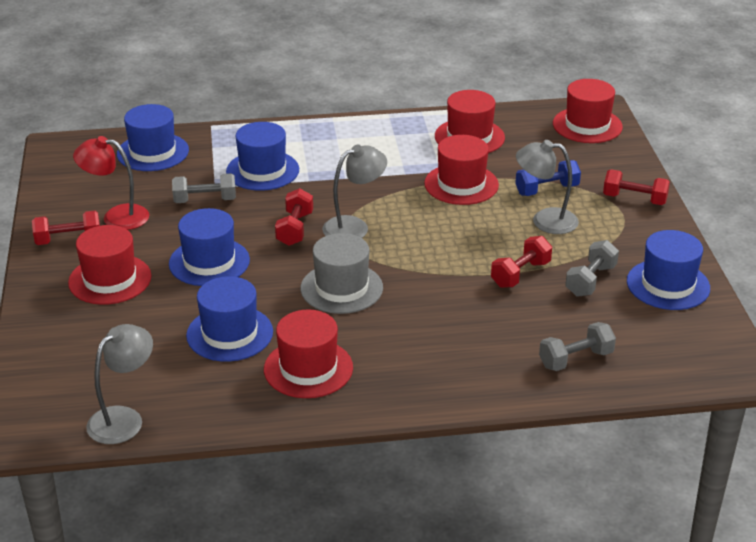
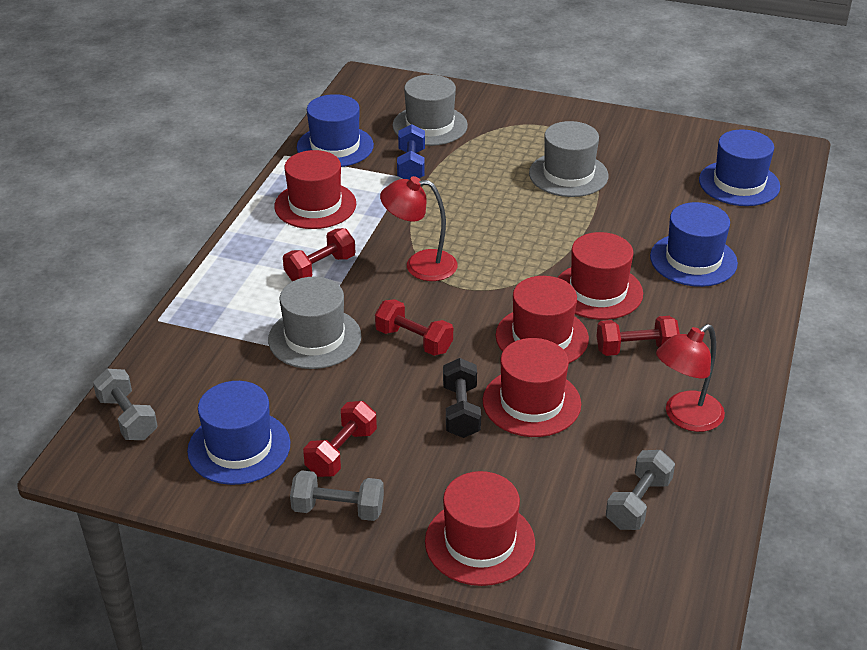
black dumbbell: 0 -> 1
blue hat: 5 -> 4
grey hat: 1 -> 3
grey lamp: 3 -> 0
red lamp: 1 -> 2

